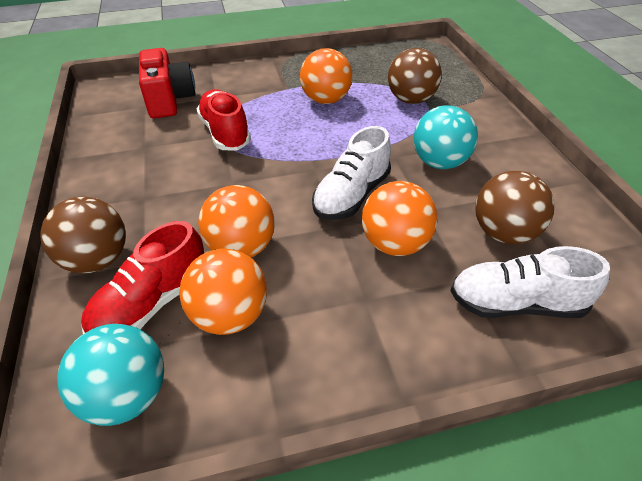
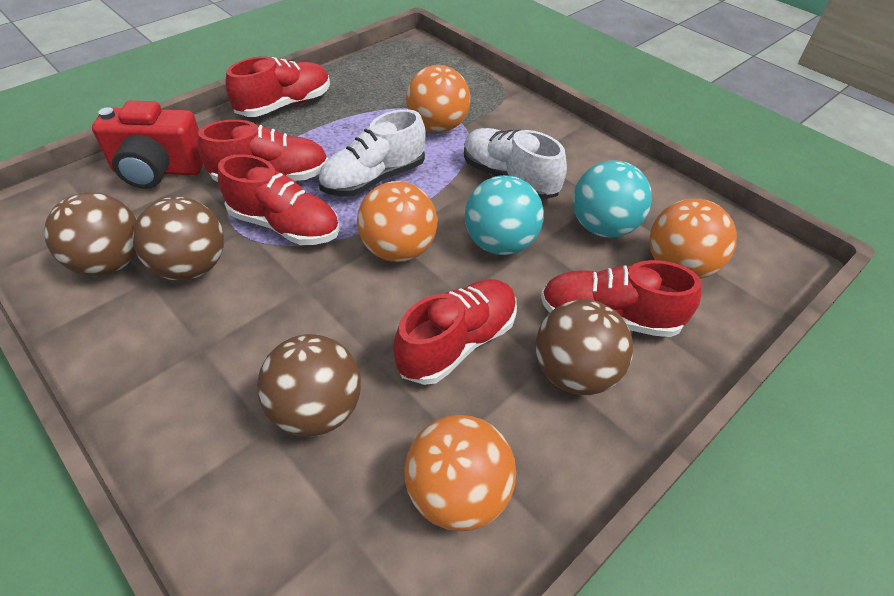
brown ball: 3 -> 4
red shoe: 2 -> 5

